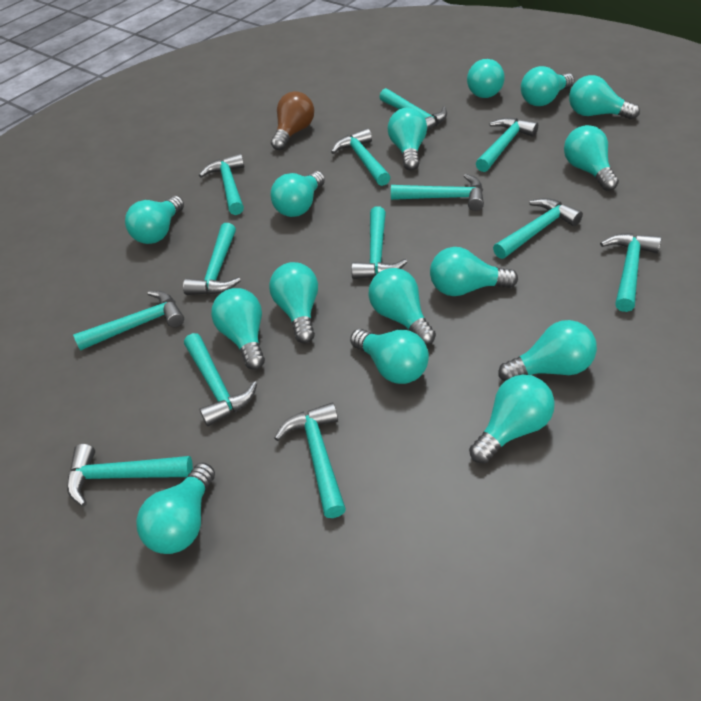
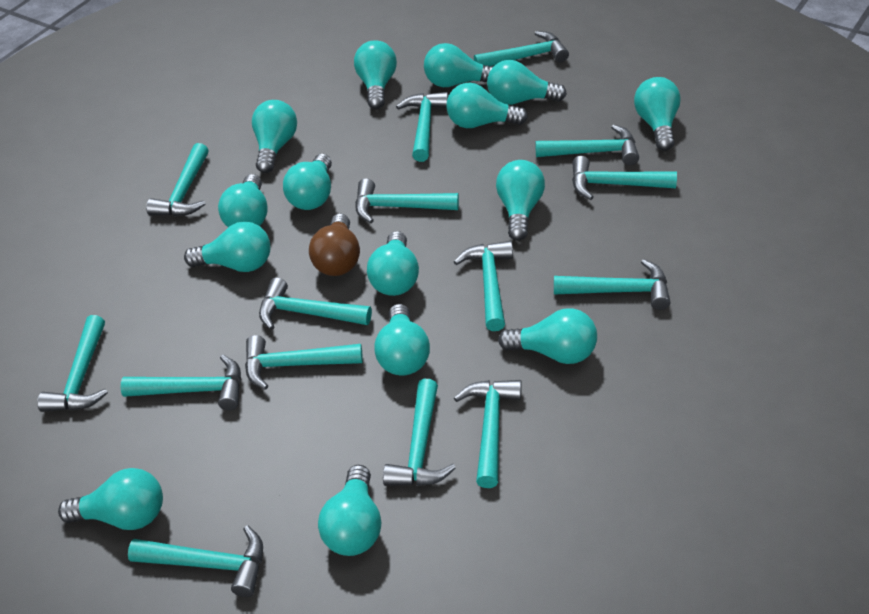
turquoise hammer: 13 -> 15

